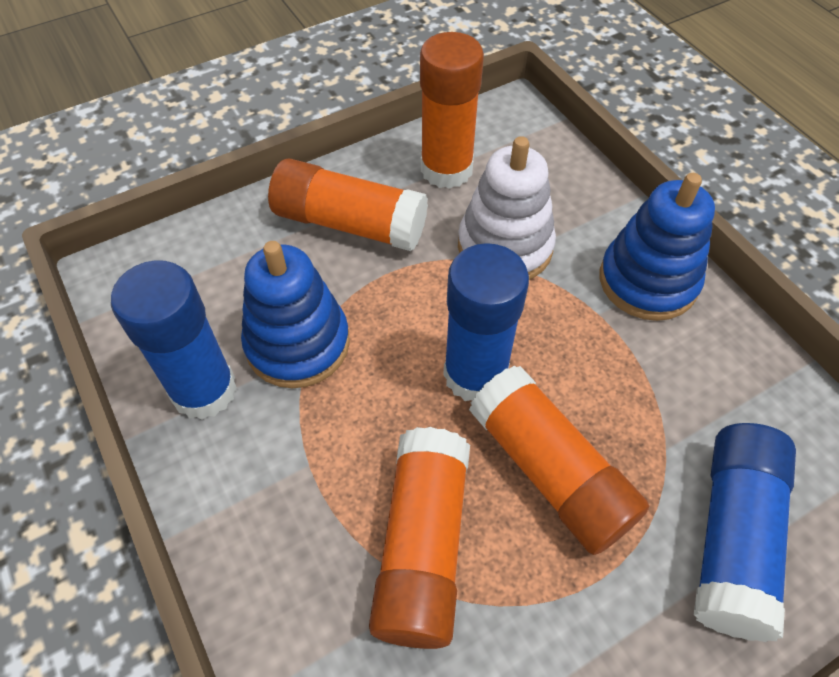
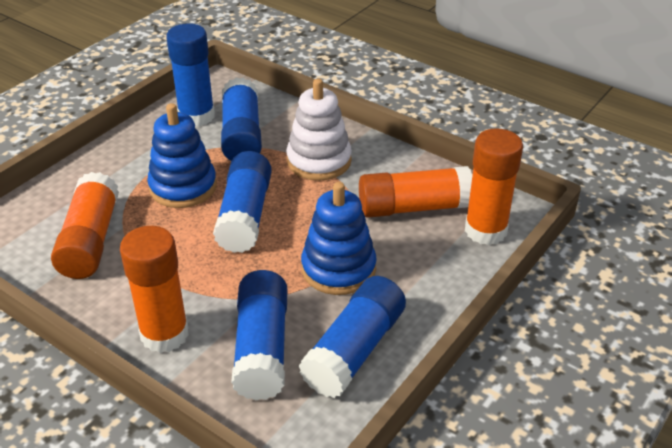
blue glue stick: 3 -> 5

